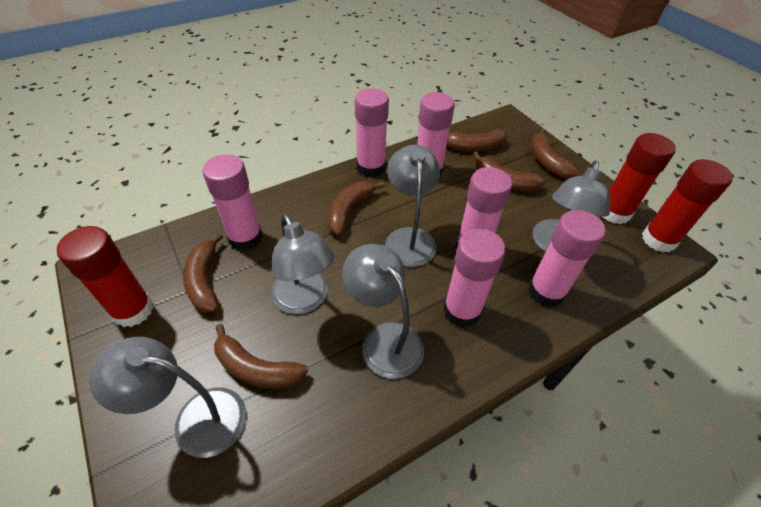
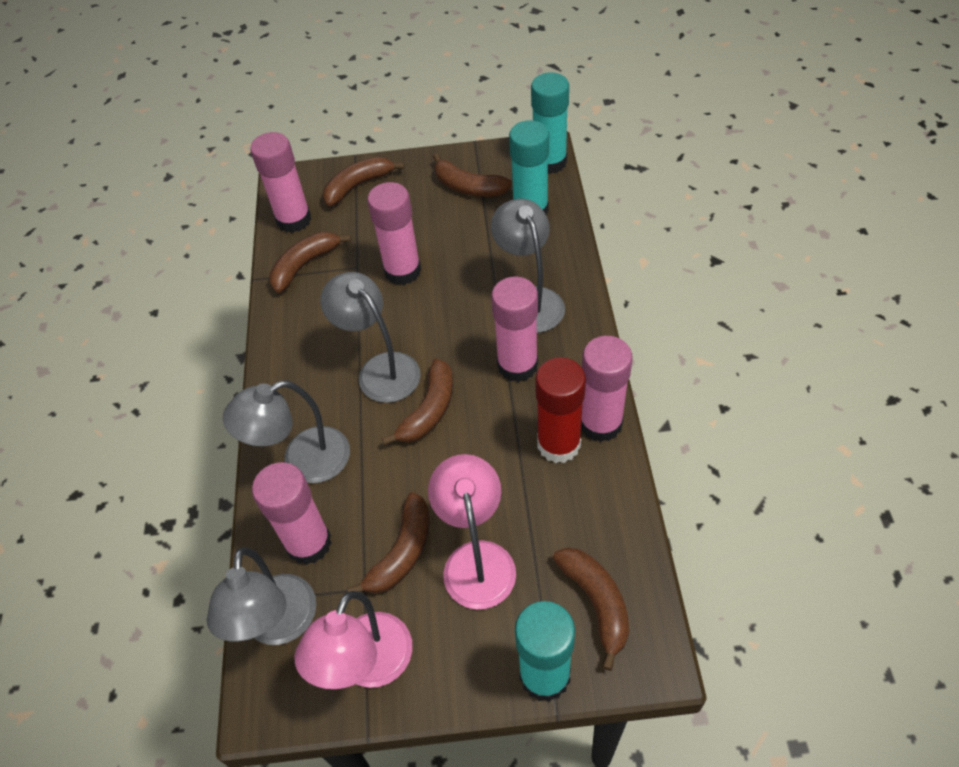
grey lamp: 5 -> 4
pink glue stick: 6 -> 5
pink lamp: 0 -> 2
red glue stick: 3 -> 1
turquoise glue stick: 0 -> 3

